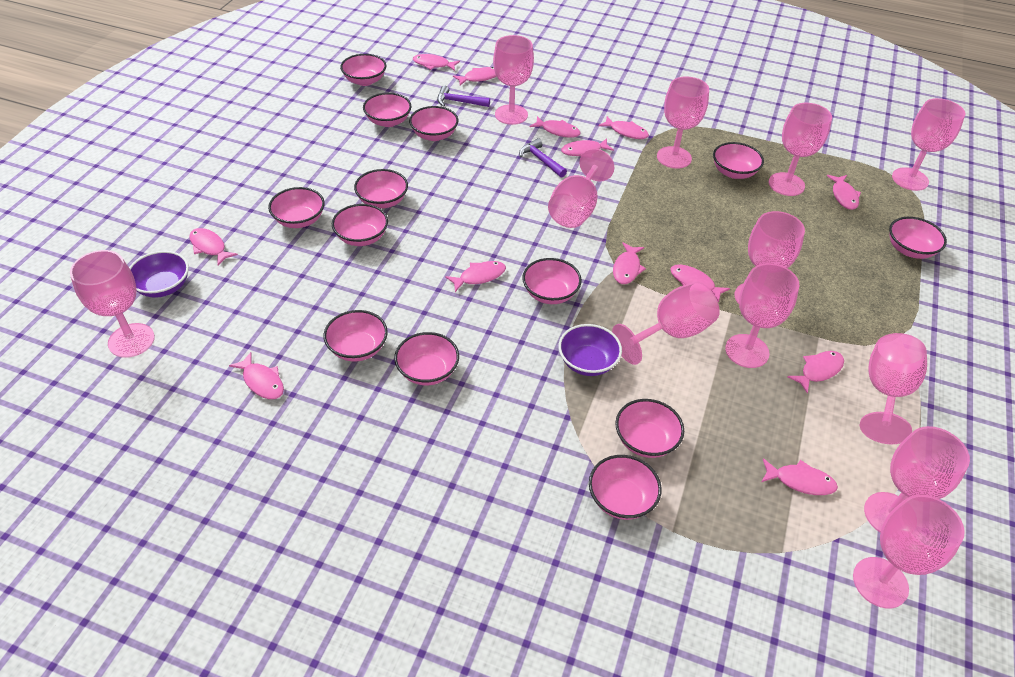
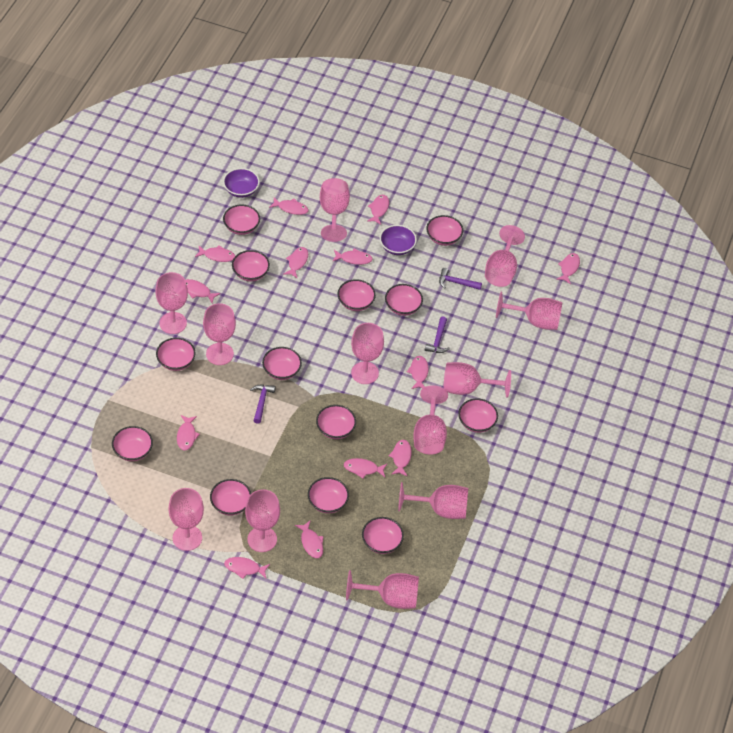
purple hammer: 2 -> 3

